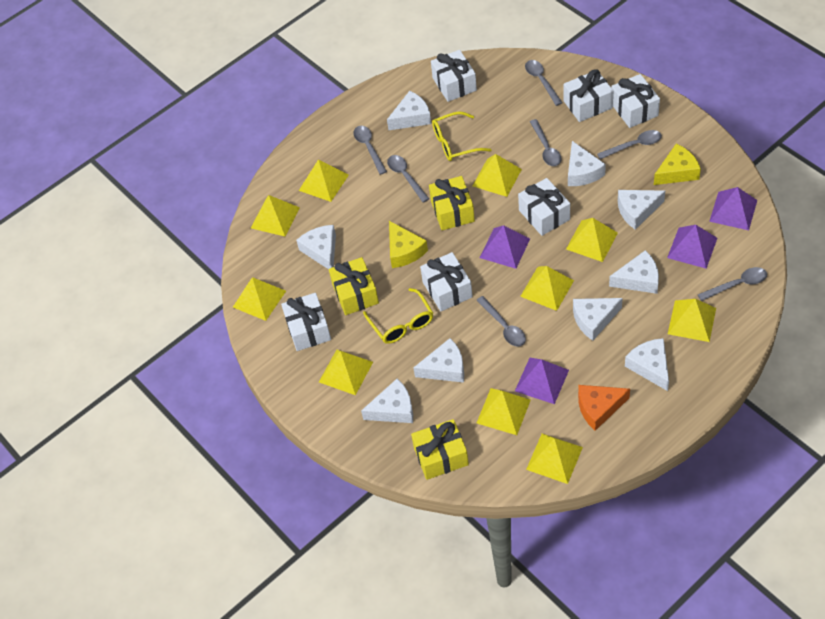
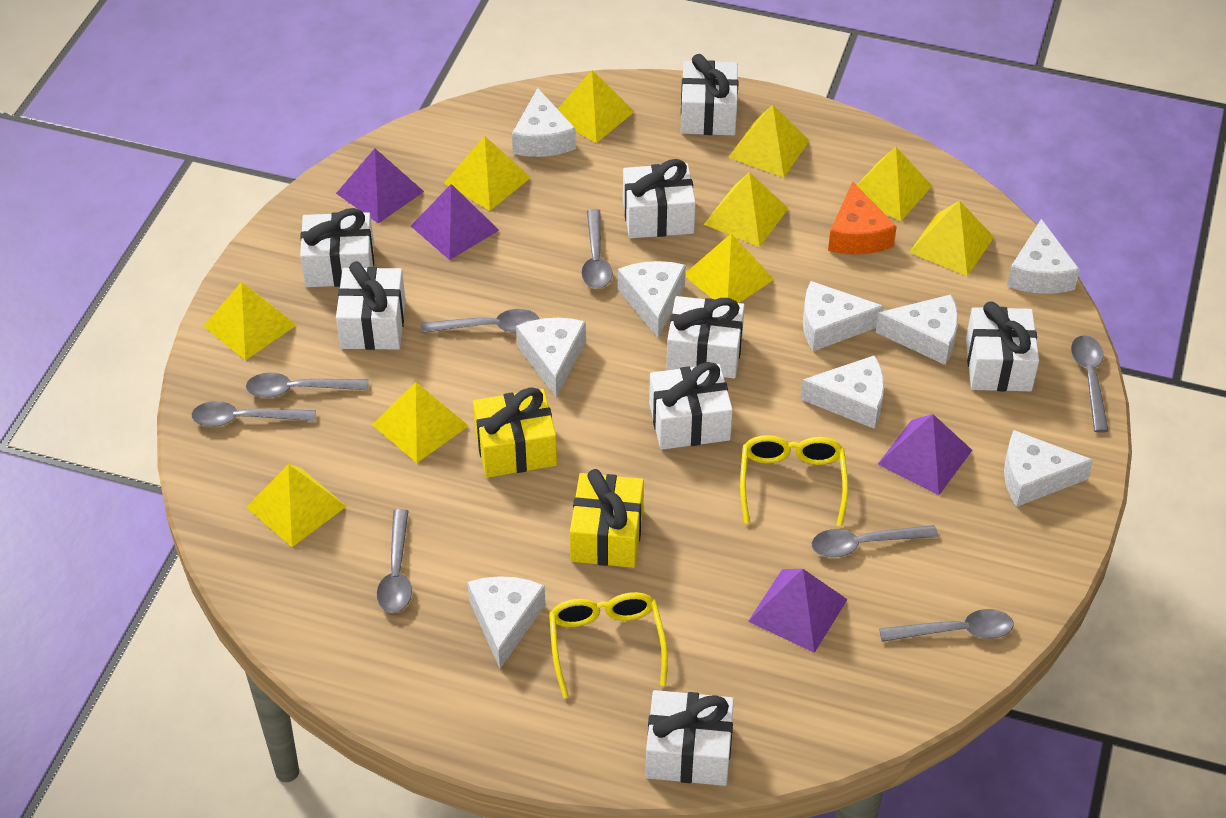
grey spoon: 7 -> 8
white gift: 6 -> 8
yellow cheese: 2 -> 0
yellow gift: 3 -> 2

